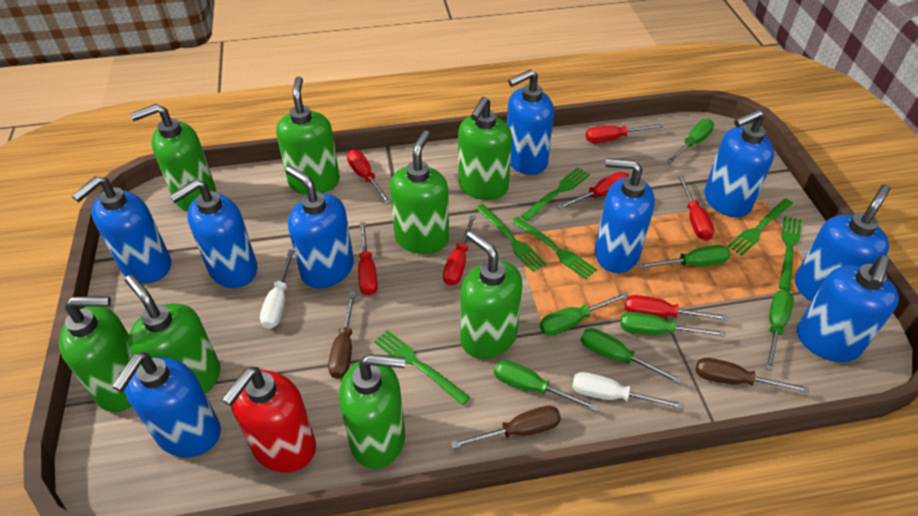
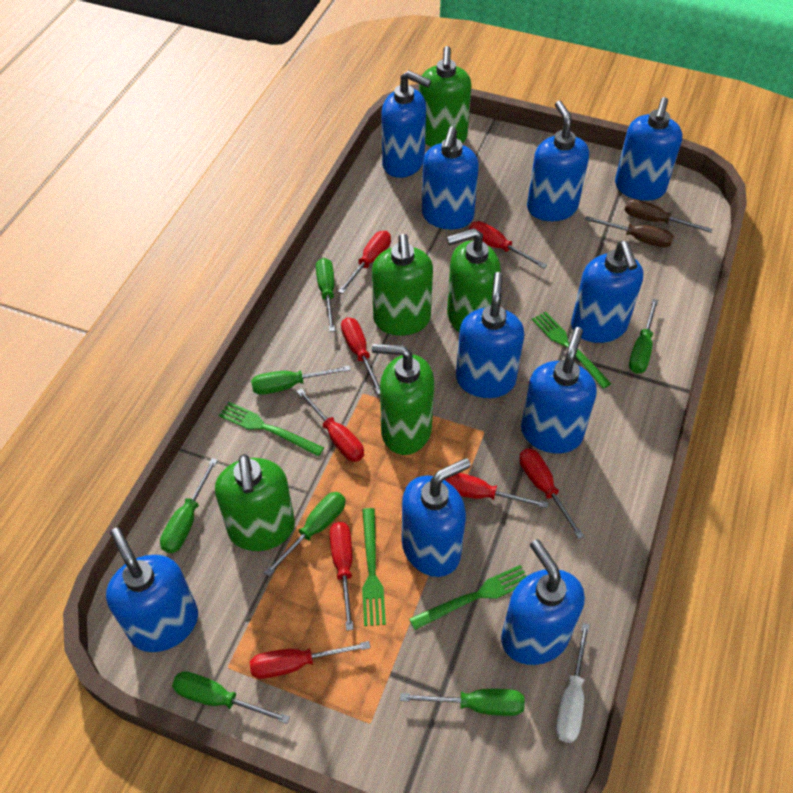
blue soap dispenser: 9 -> 10
brown screwdriver: 3 -> 2
green fork: 6 -> 4
green soap dispenser: 8 -> 5
red screwdriver: 7 -> 8
red soap dispenser: 1 -> 0
white screwdriver: 2 -> 1

